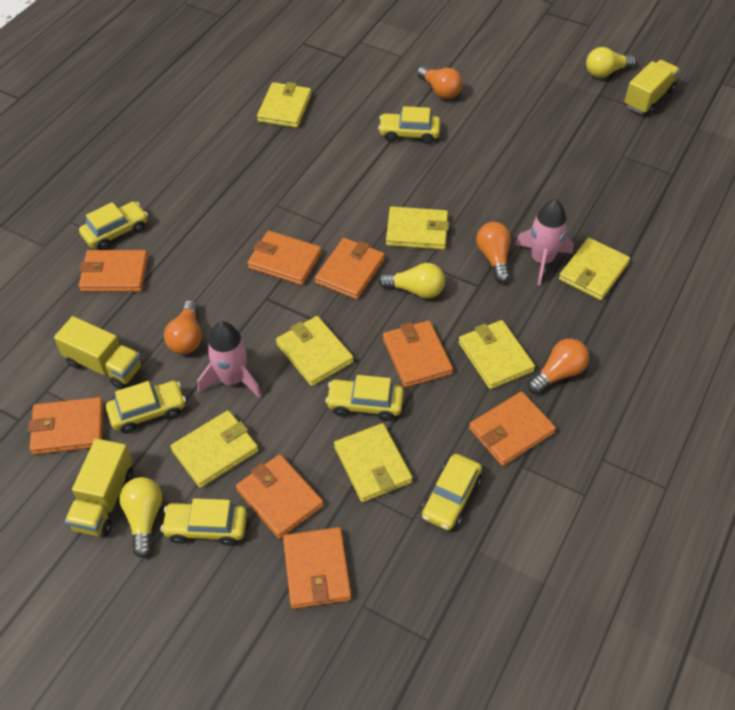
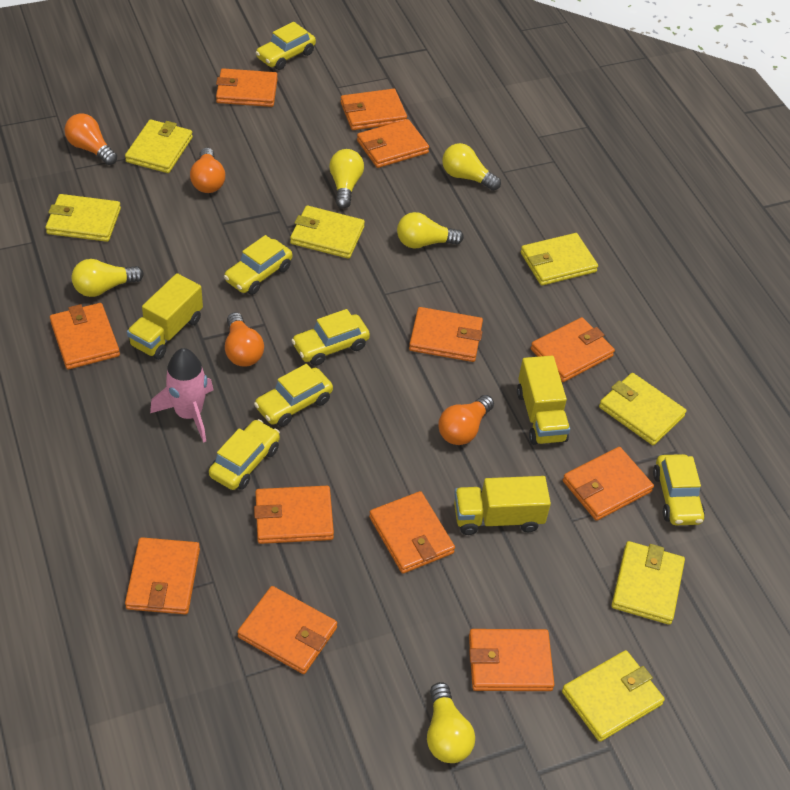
orange wallet: 8 -> 12
pink rocket: 2 -> 1
yellow light bulb: 3 -> 5

